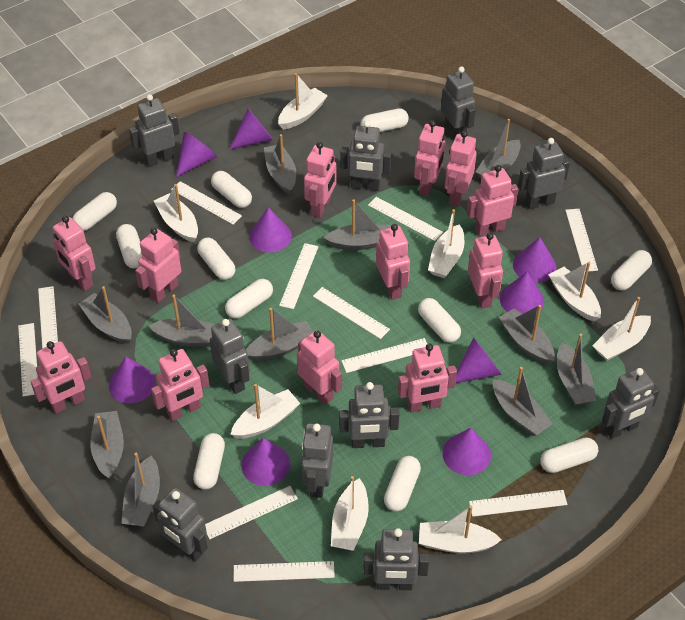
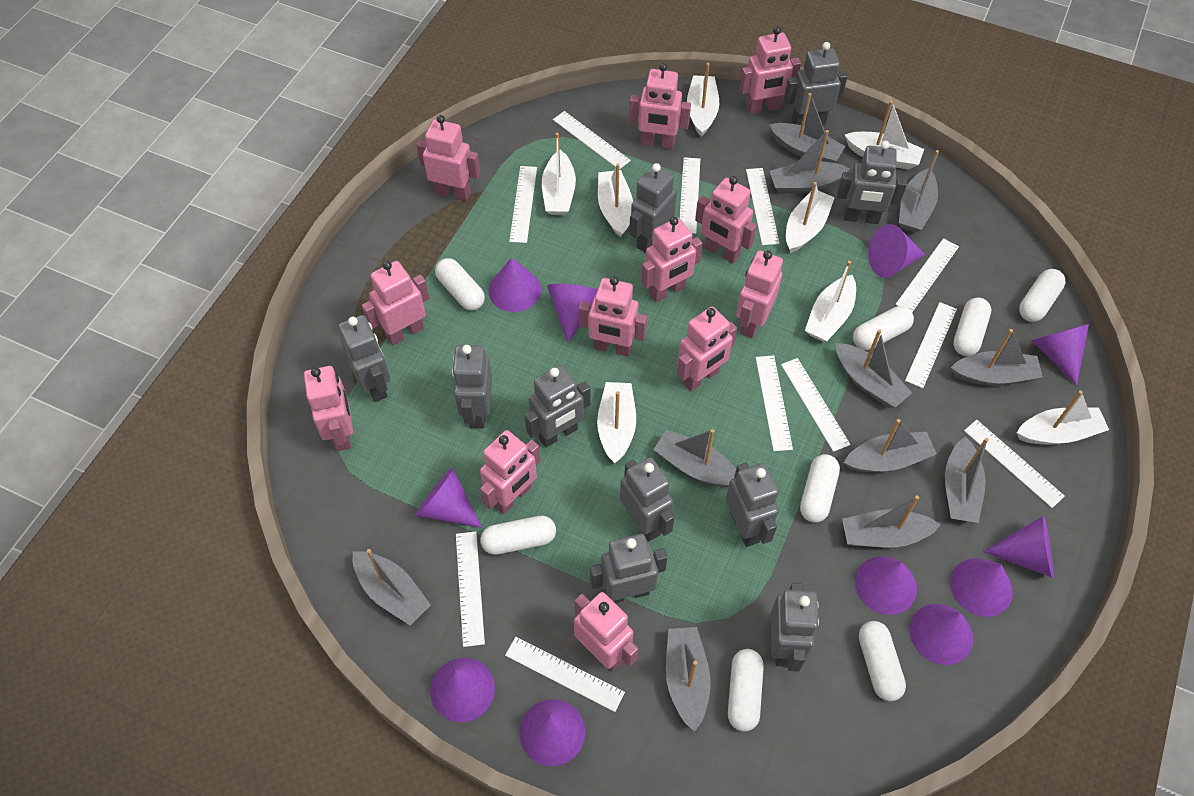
purple cone: 9 -> 11
white capsule: 11 -> 8

